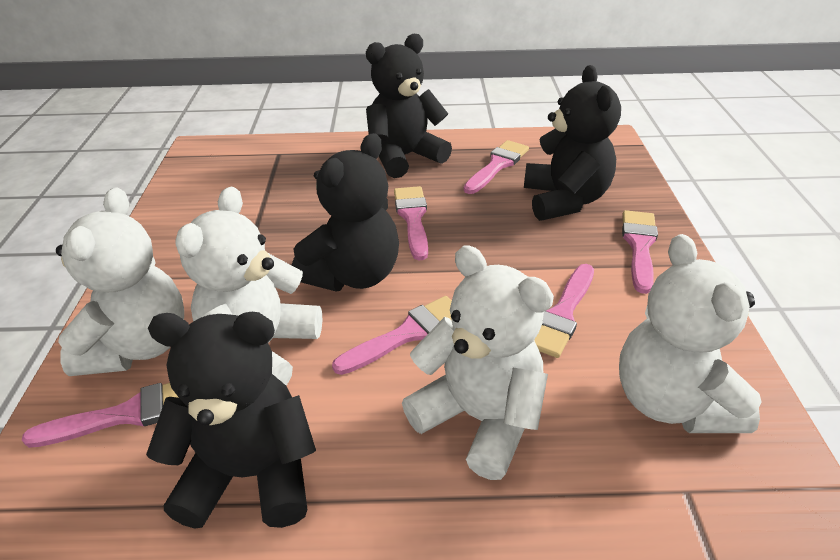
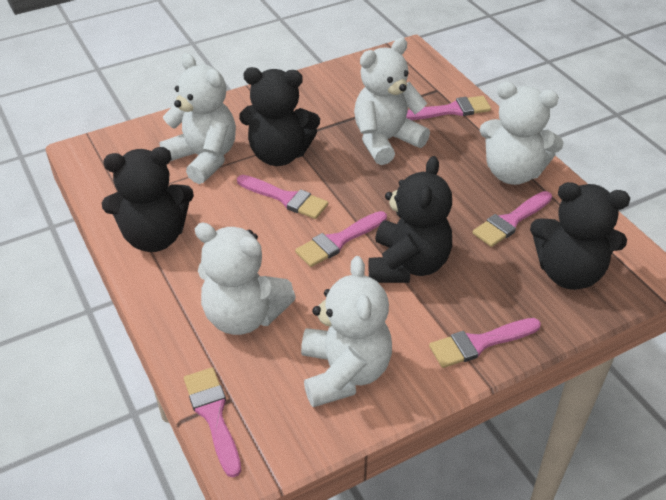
white teddy bear: 4 -> 5

